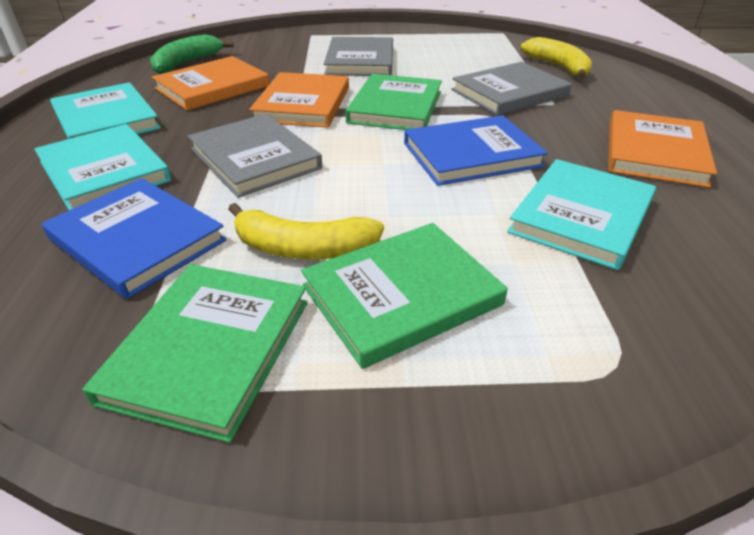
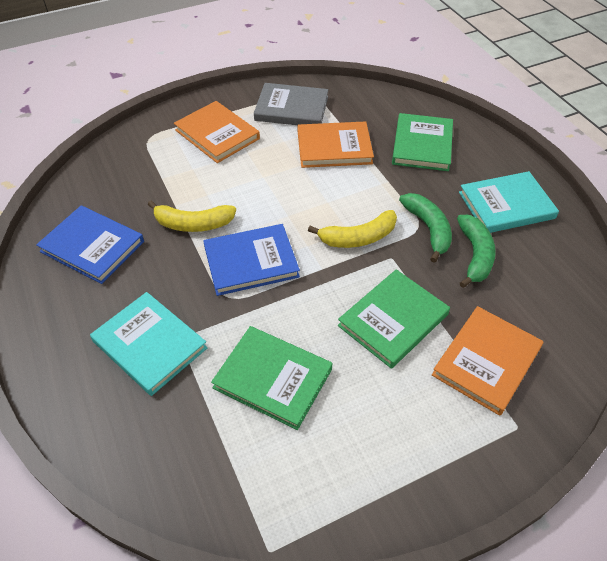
green banana: 1 -> 2
grey book: 3 -> 1
turquoise book: 3 -> 2

